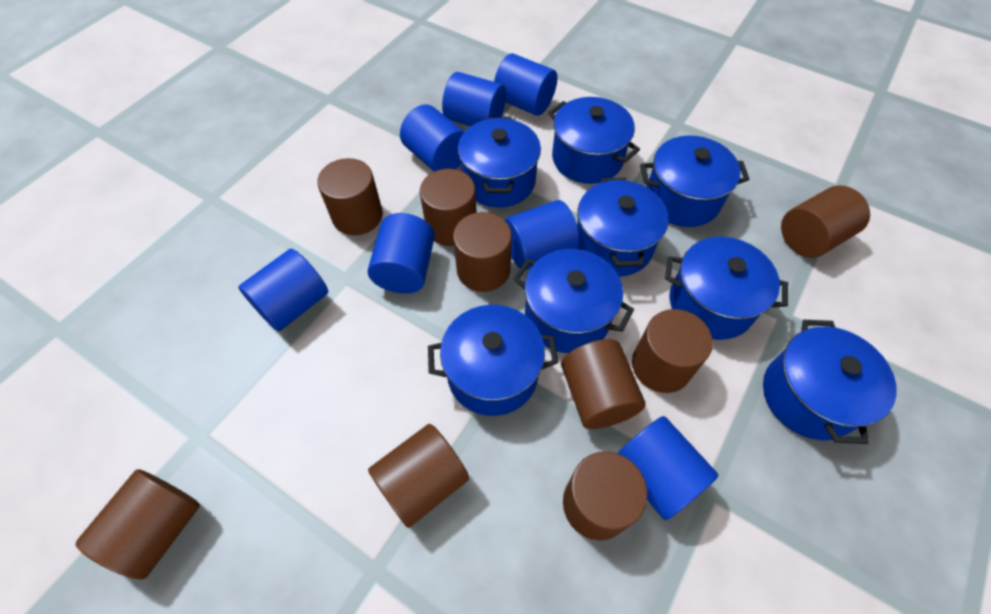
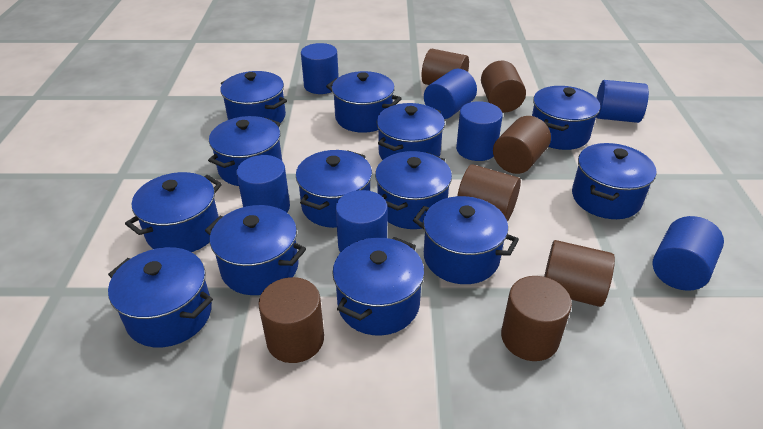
blue pot: 8 -> 13
brown cylinder: 9 -> 7

